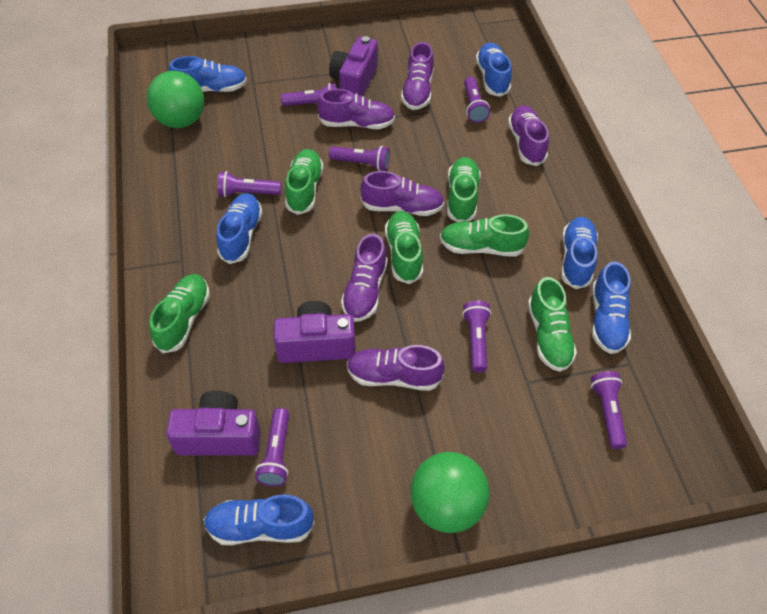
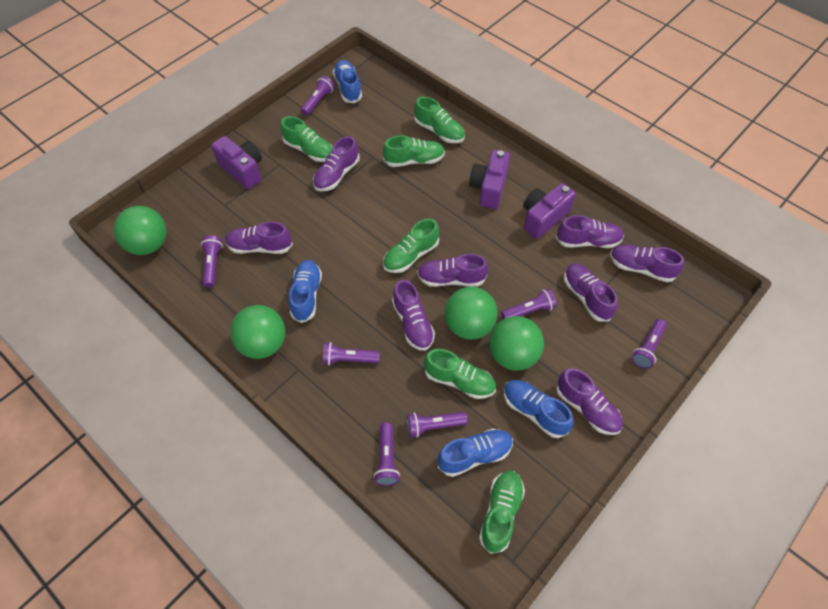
blue shoe: 6 -> 4
green ball: 2 -> 4
purple shoe: 6 -> 8

